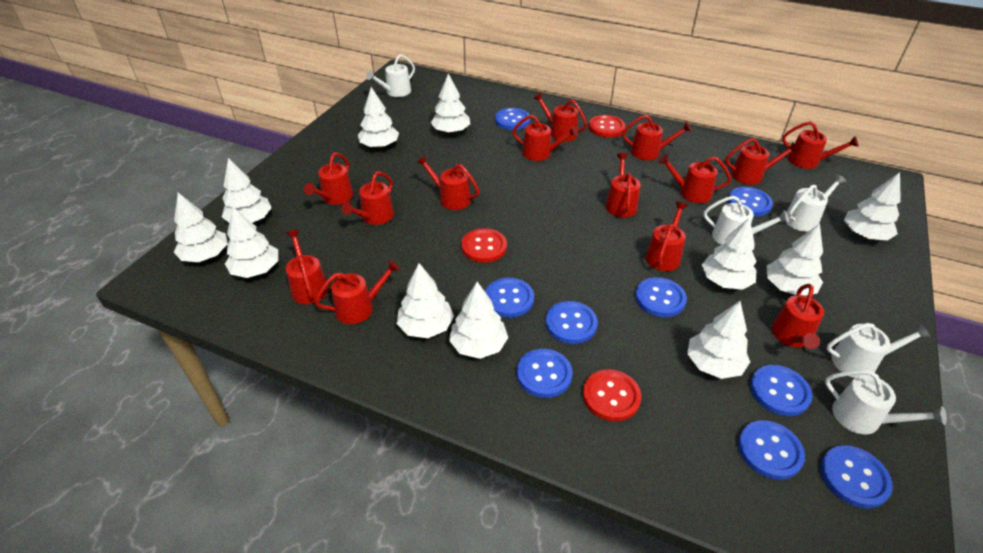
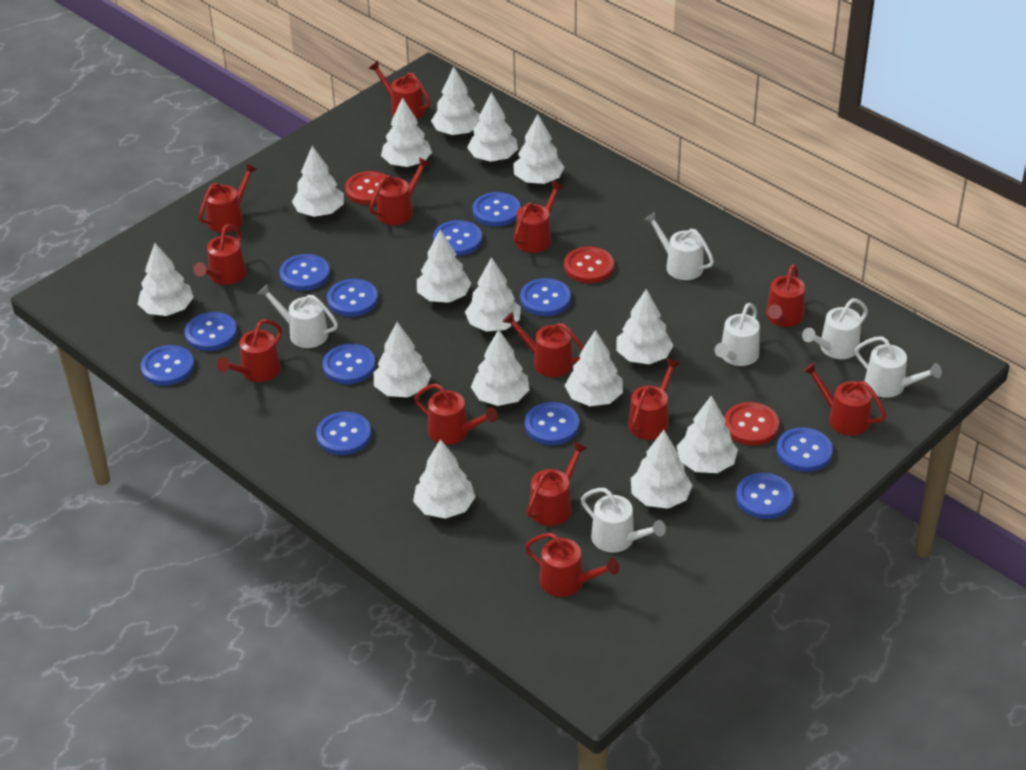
blue button: 9 -> 12
red watering can: 14 -> 13
white tree: 11 -> 15
white watering can: 5 -> 6

